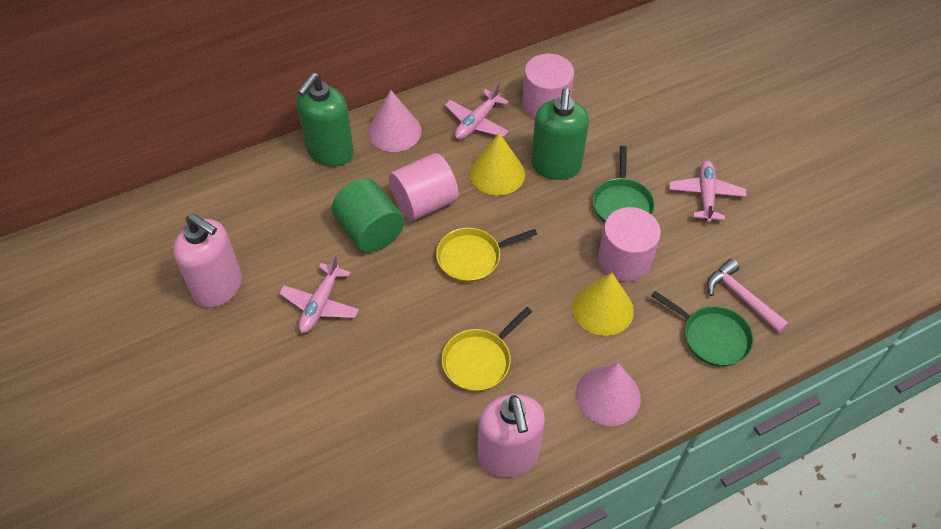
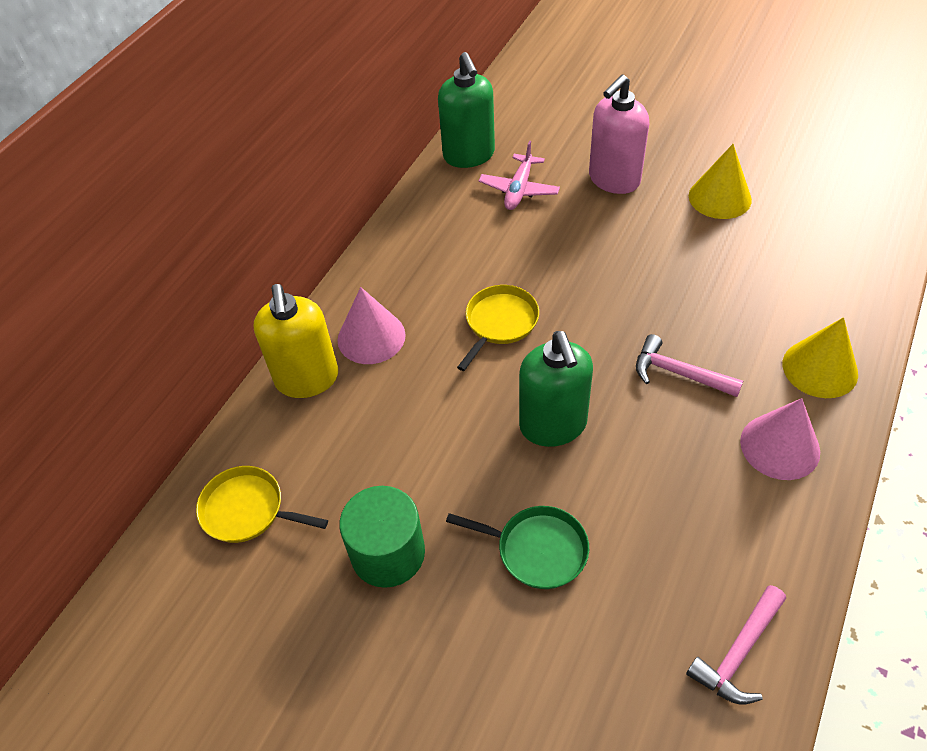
green pan: 2 -> 1
pink cylinder: 3 -> 0
pink hammer: 1 -> 2
pink plane: 3 -> 1
pink soap dispenser: 2 -> 1
yellow soap dispenser: 0 -> 1

